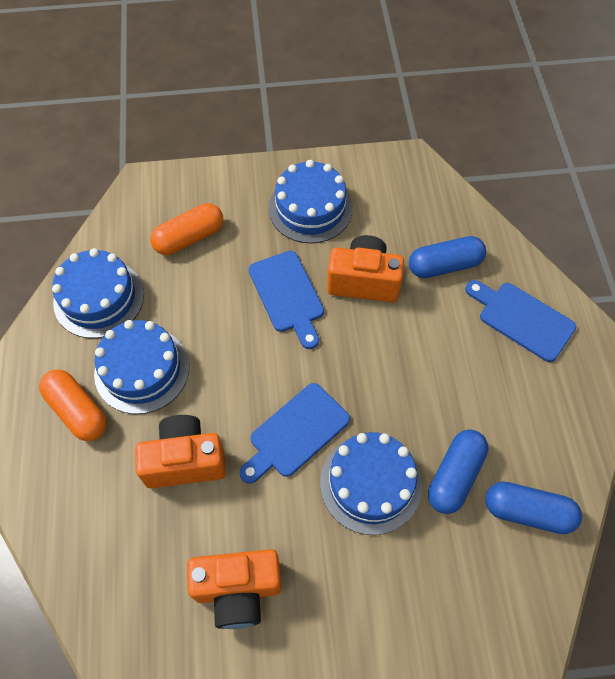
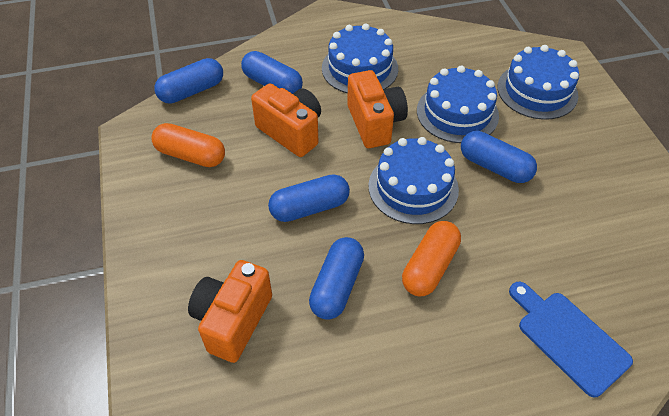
blue capsule: 3 -> 5
blue cutting board: 3 -> 1

